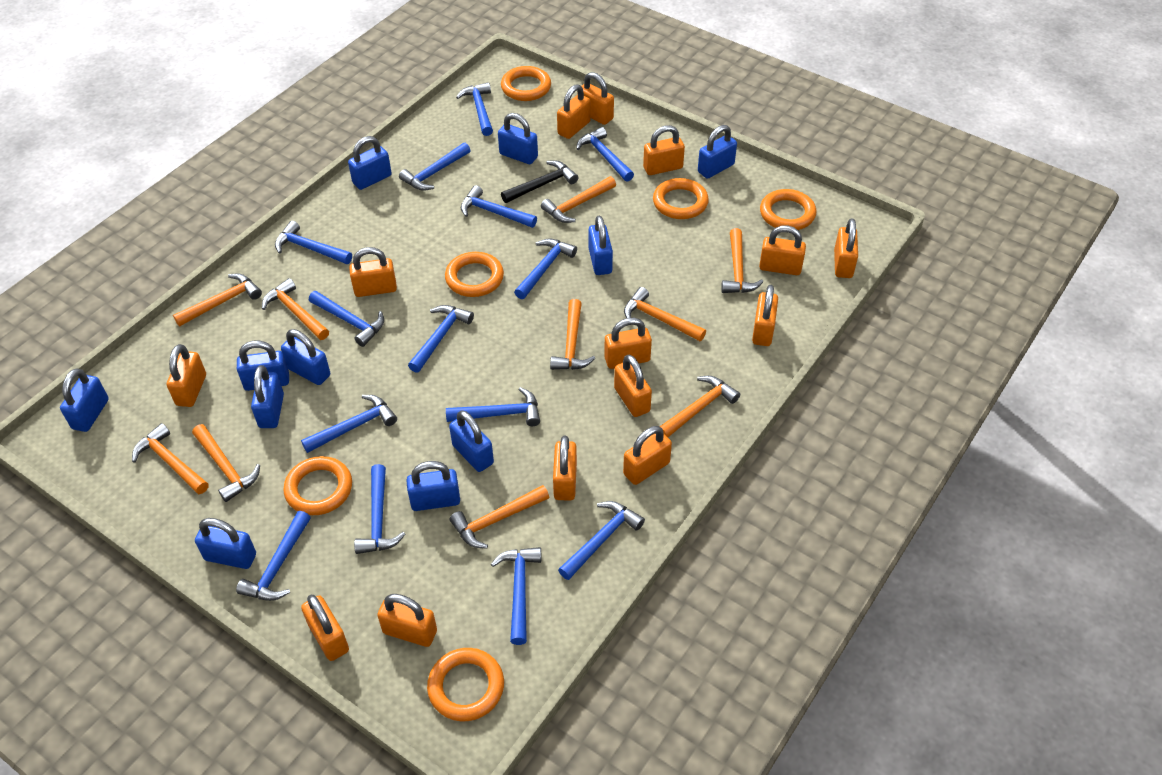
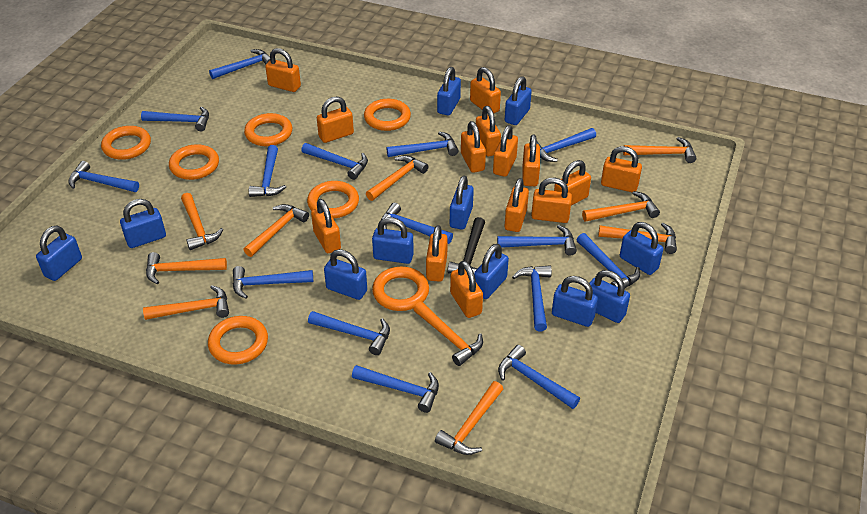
blue hammer: 14 -> 15
orange ring: 6 -> 7

